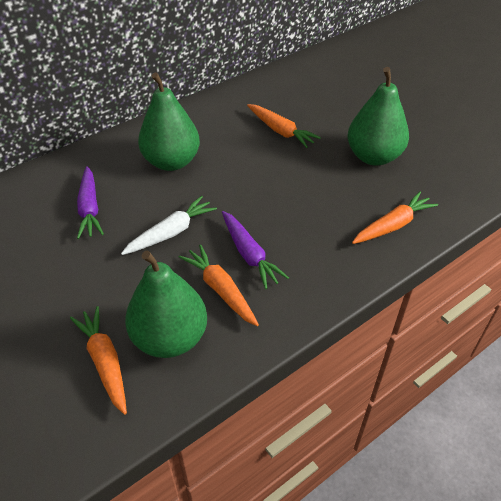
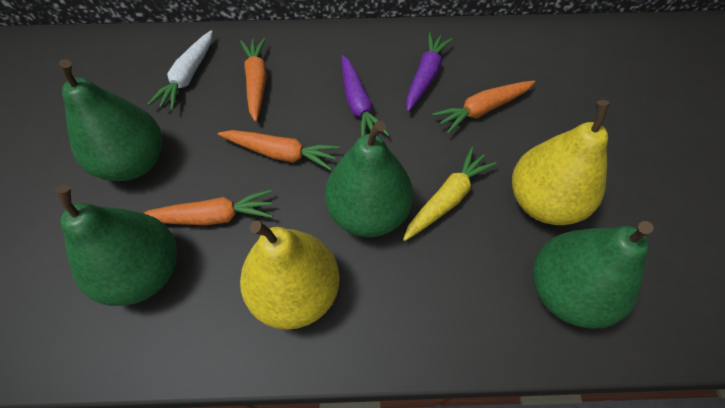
green pear: 3 -> 4
yellow carrot: 0 -> 1
yellow pear: 0 -> 2

